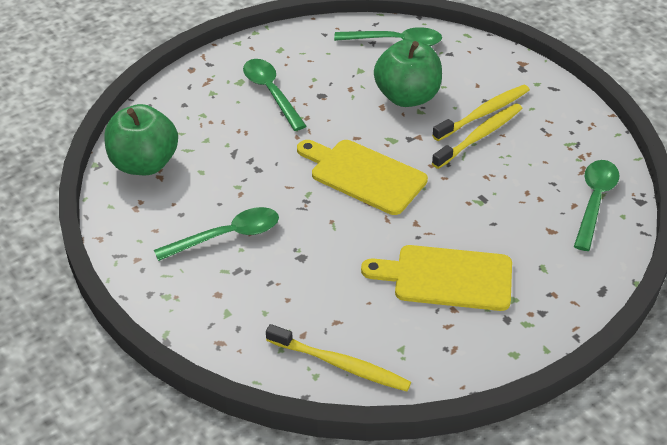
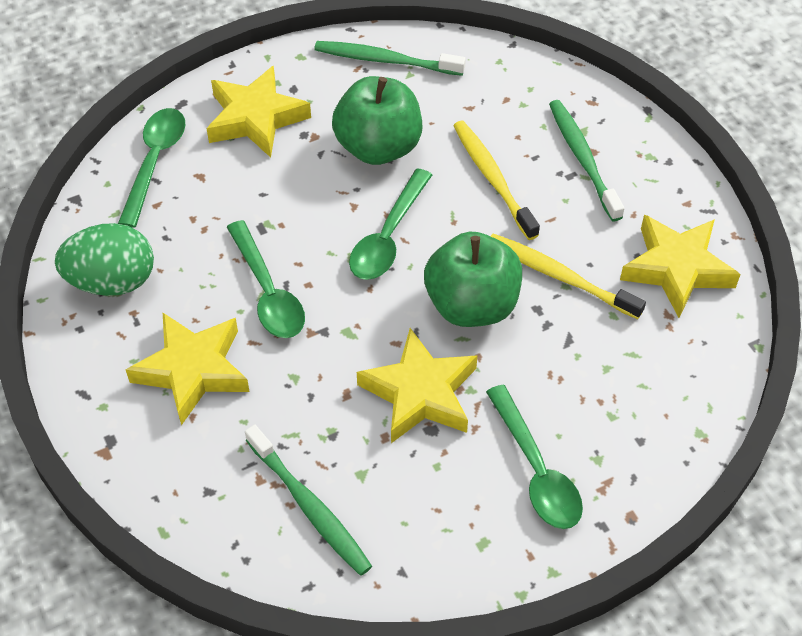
green egg: 0 -> 1
green toothbrush: 0 -> 3
yellow cutting board: 2 -> 0
yellow star: 0 -> 4
yellow toothbrush: 3 -> 2

